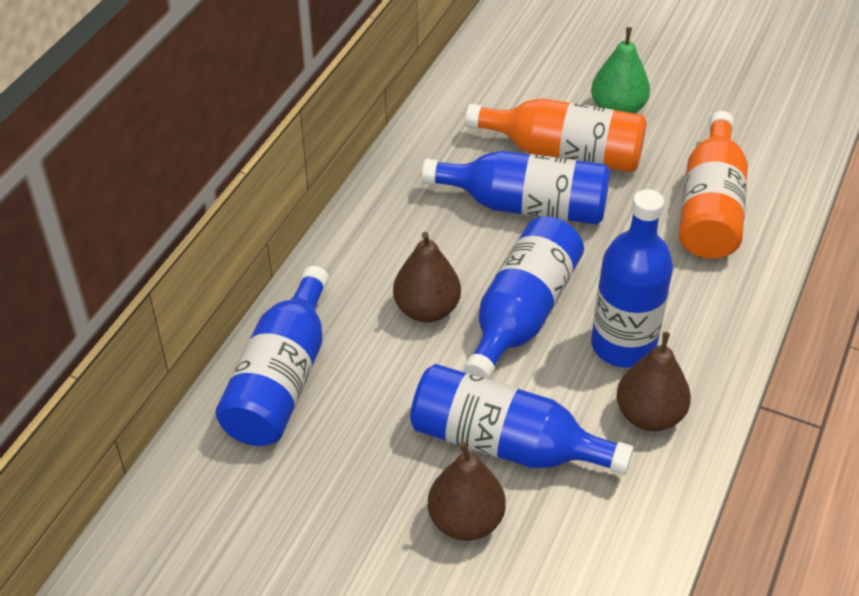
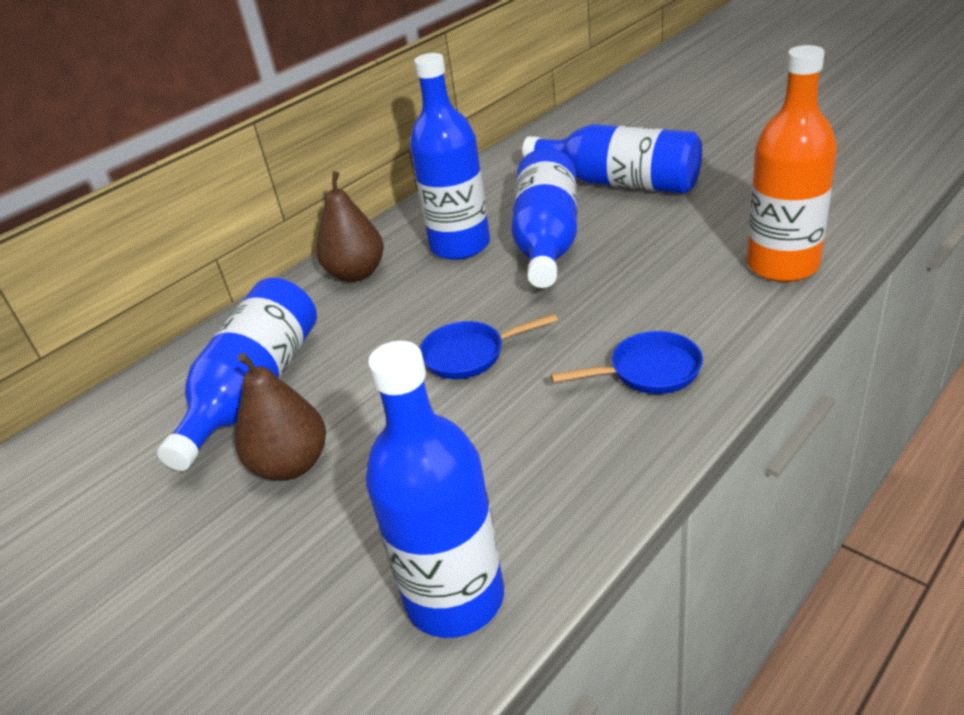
blue pan: 0 -> 2
brown pear: 3 -> 2
green pear: 1 -> 0
orange bottle: 2 -> 1

